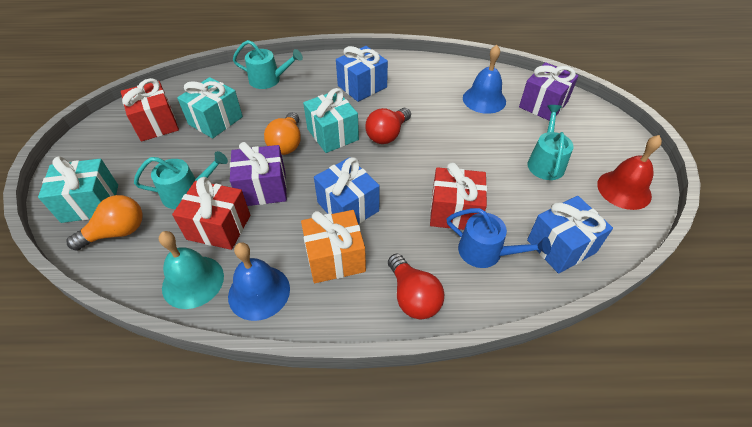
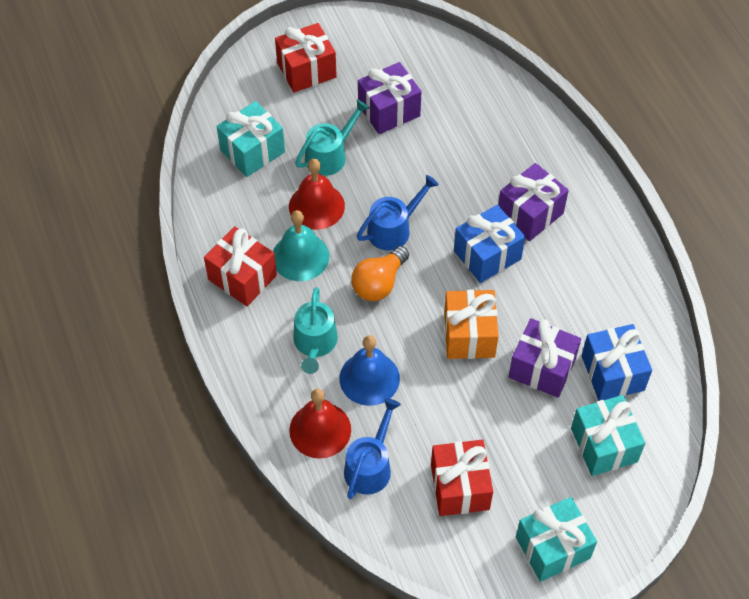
blue bell: 2 -> 1
blue gift: 3 -> 2
blue watering can: 1 -> 2
orange light bulb: 2 -> 1
purple gift: 2 -> 3
red bell: 1 -> 2
red light bulb: 2 -> 0
turquoise watering can: 3 -> 2

